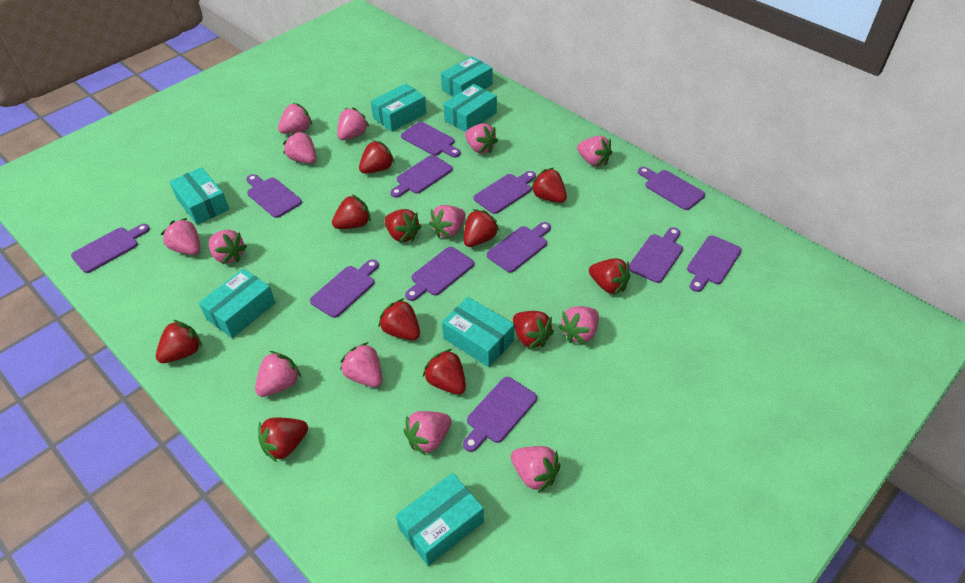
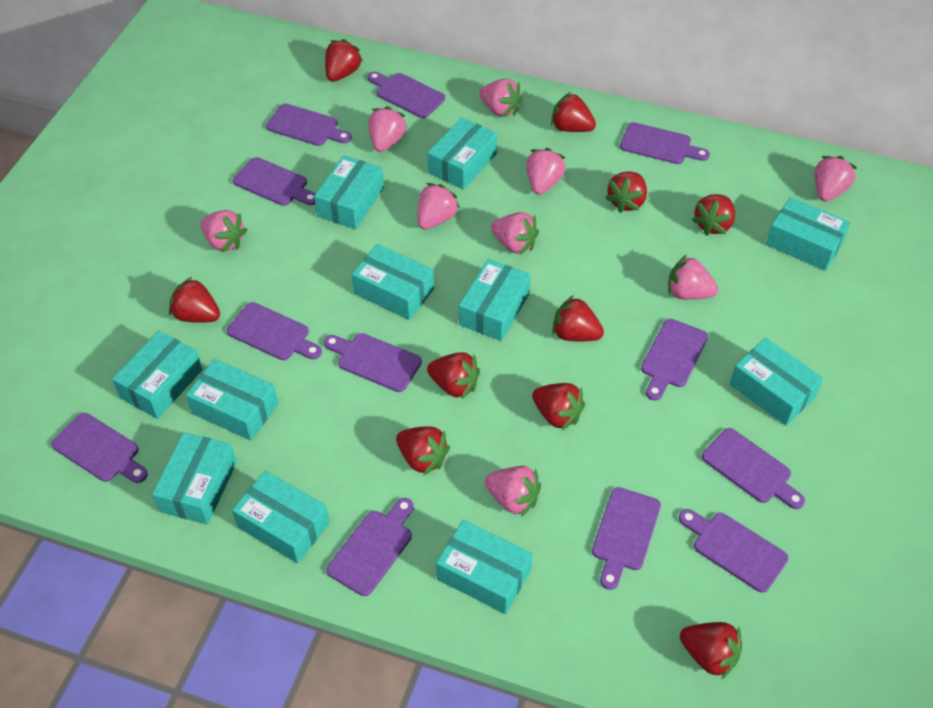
pink strawberry: 13 -> 9
red strawberry: 11 -> 10
turquoise box: 7 -> 11

